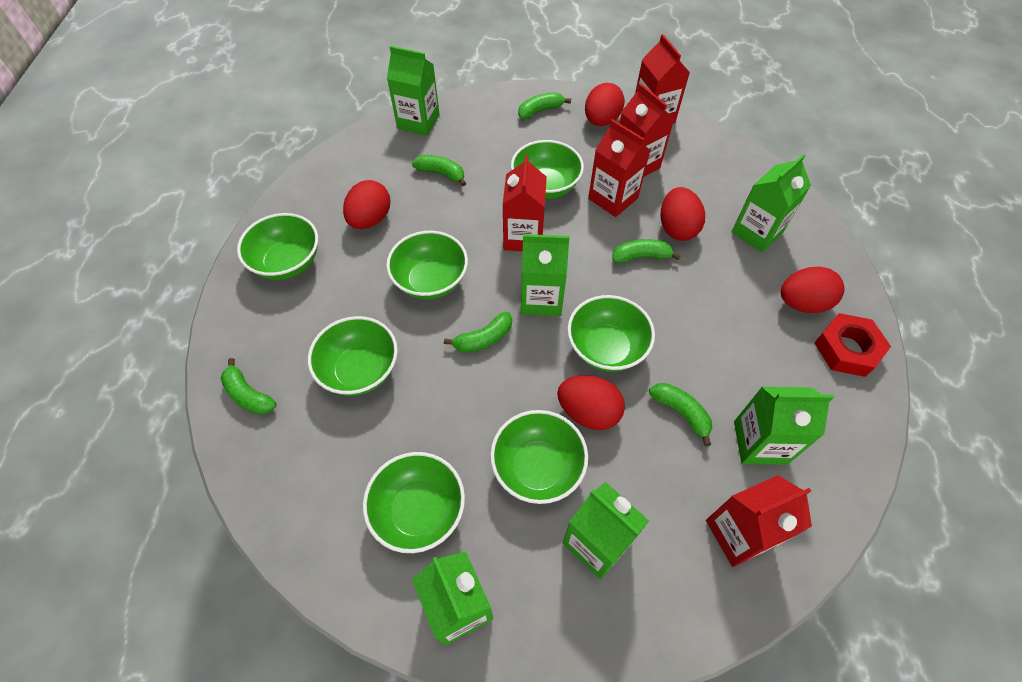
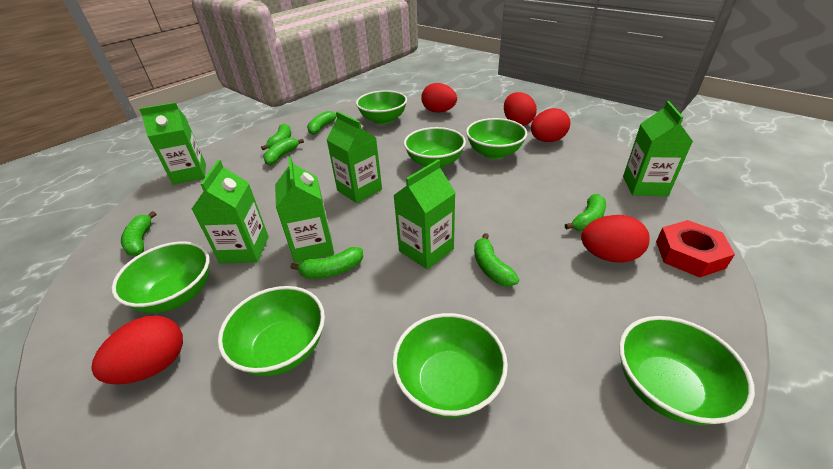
green banana: 6 -> 7
red carton: 5 -> 0

